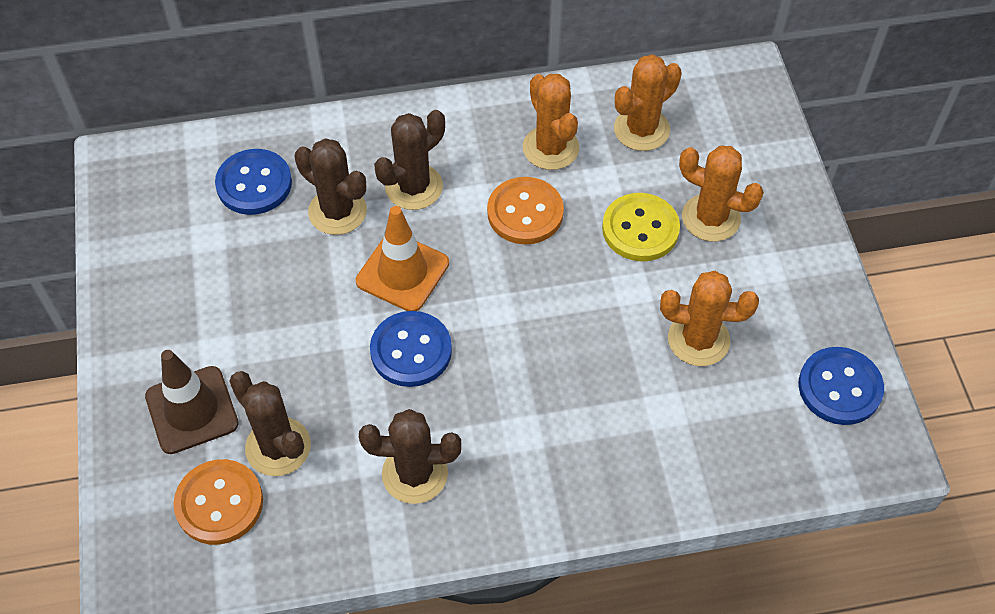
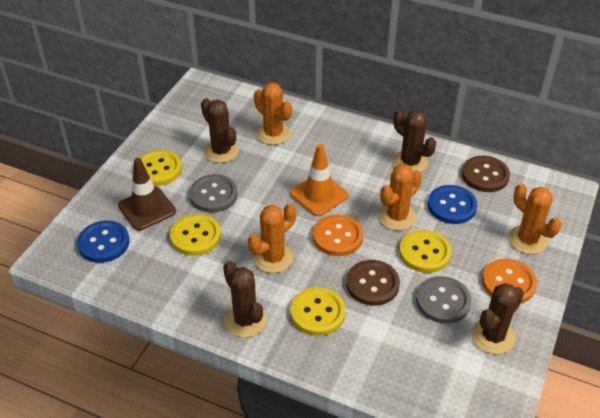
blue button: 3 -> 2
brown button: 0 -> 2
grey button: 0 -> 2
yellow button: 1 -> 4

